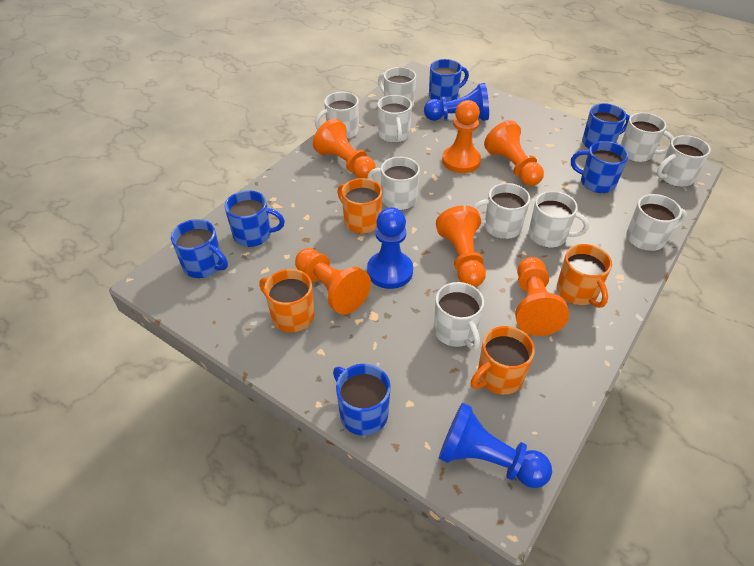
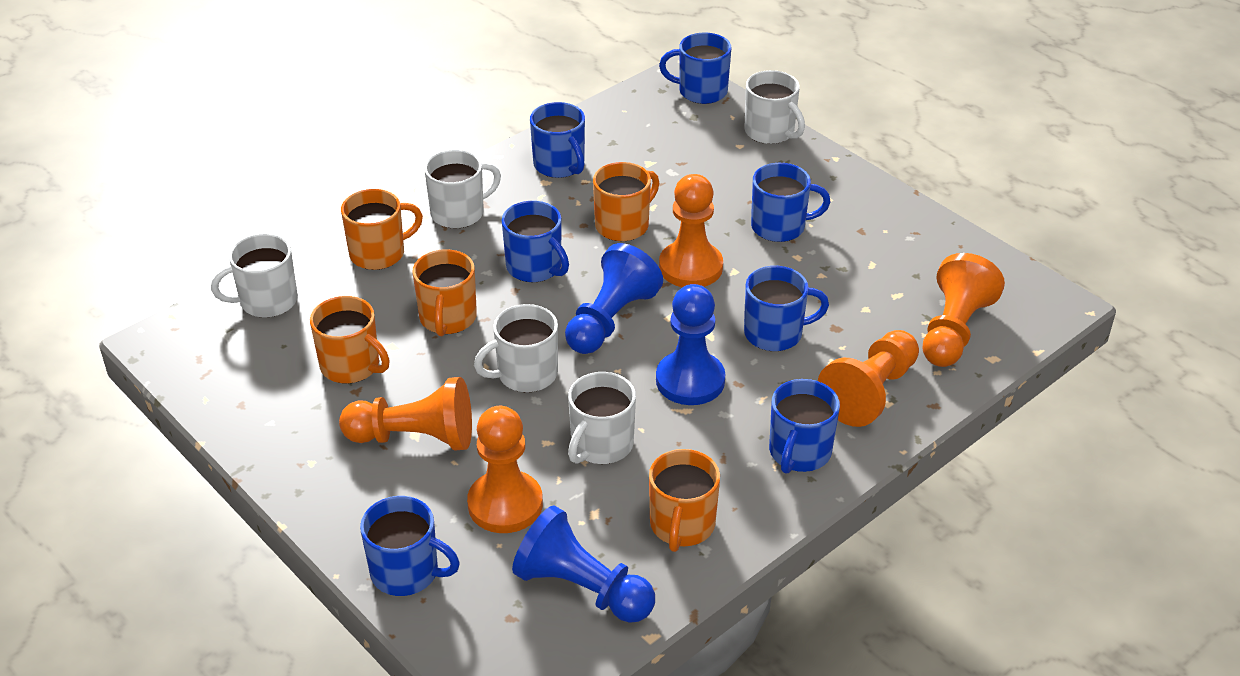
blue mug: 6 -> 7
orange mug: 4 -> 5
orange pawn: 6 -> 5
white mug: 10 -> 5

